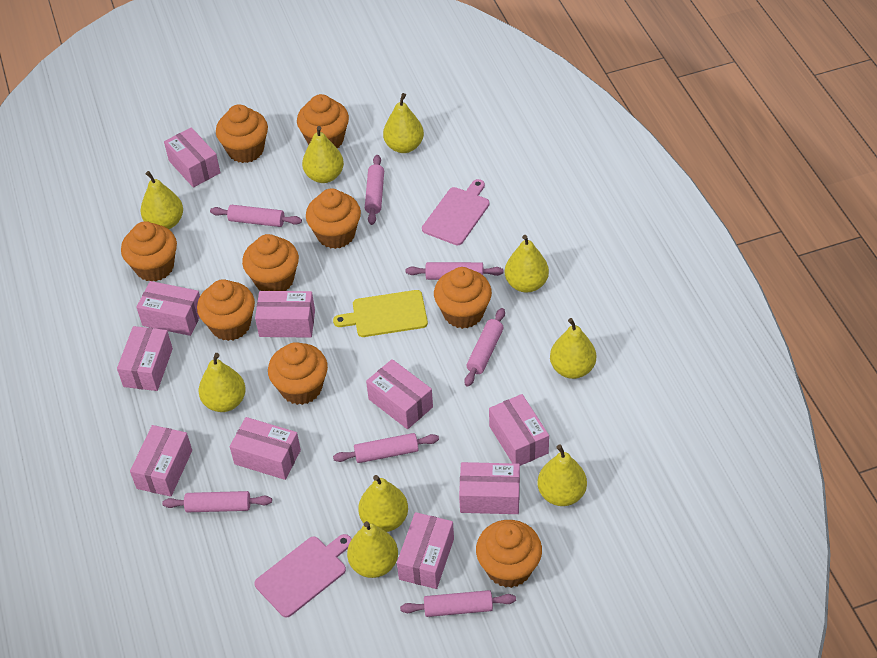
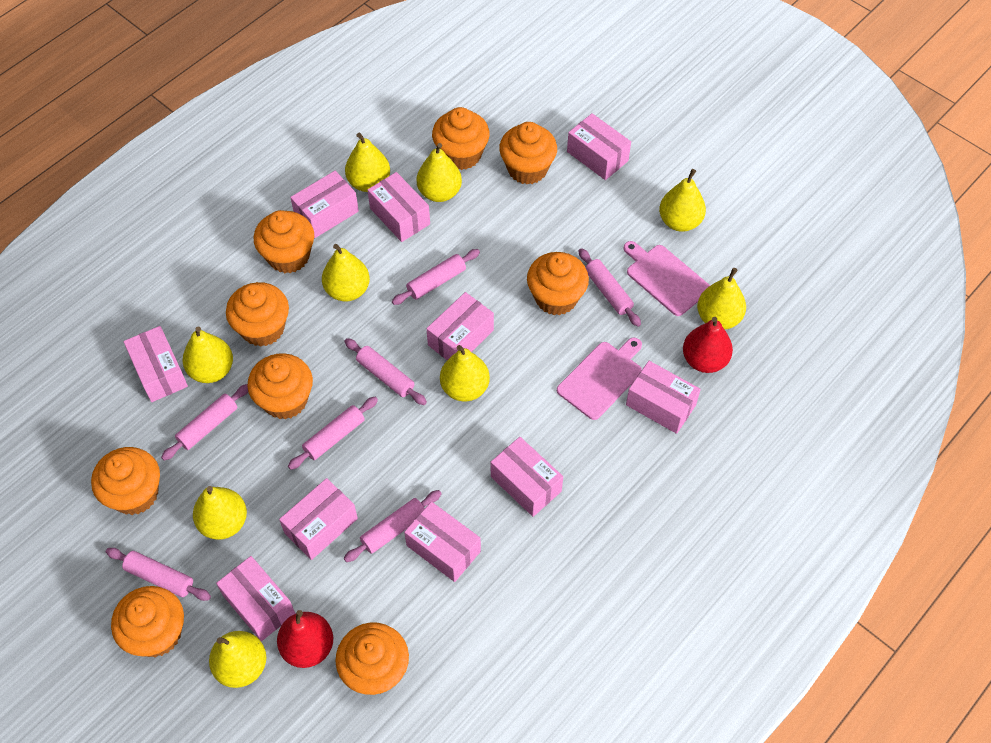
red pear: 0 -> 2
yellow cutting board: 1 -> 0

